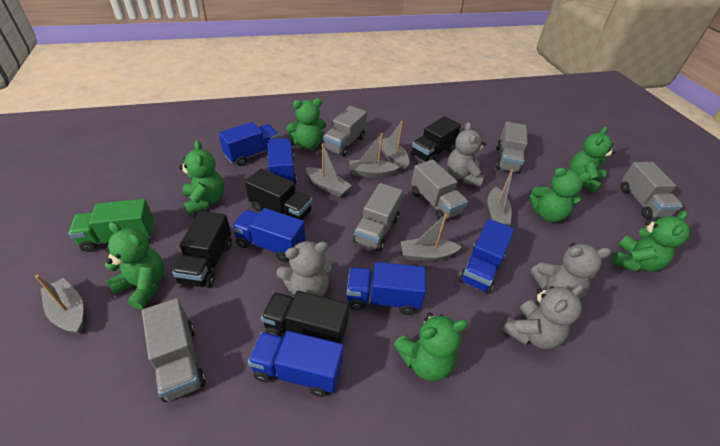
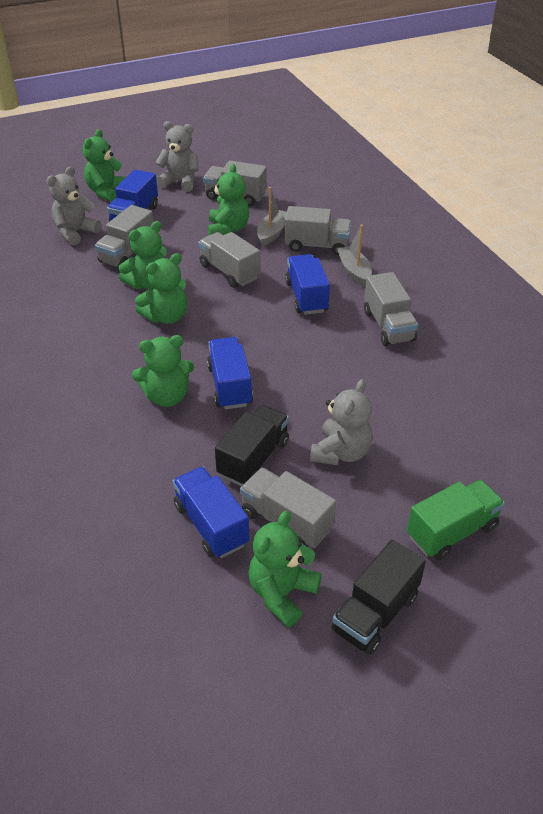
black truck: 4 -> 2
blue truck: 6 -> 4
green teddy bear: 7 -> 6
grey boat: 6 -> 2
grey teddy bear: 4 -> 3

